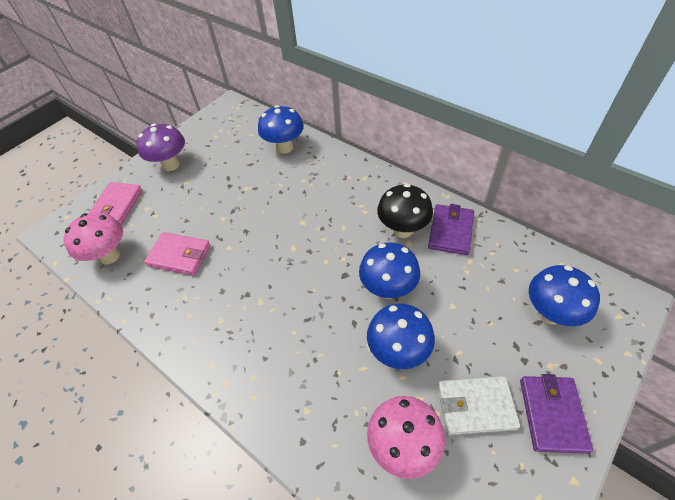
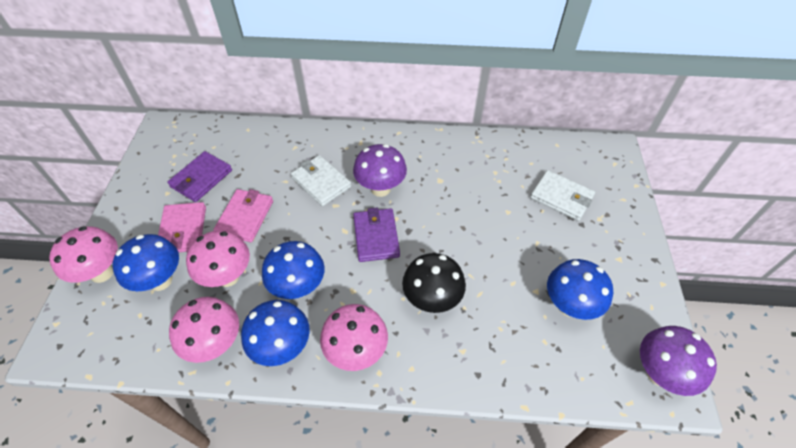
pink mushroom: 2 -> 4
purple mushroom: 1 -> 2
white wallet: 1 -> 2

